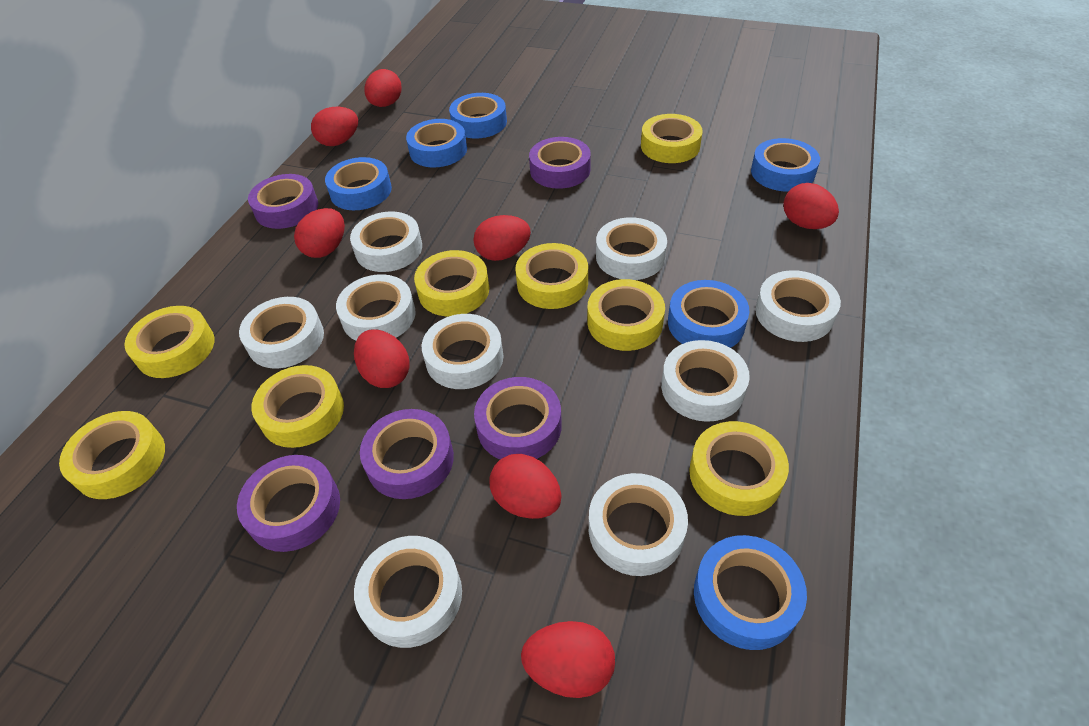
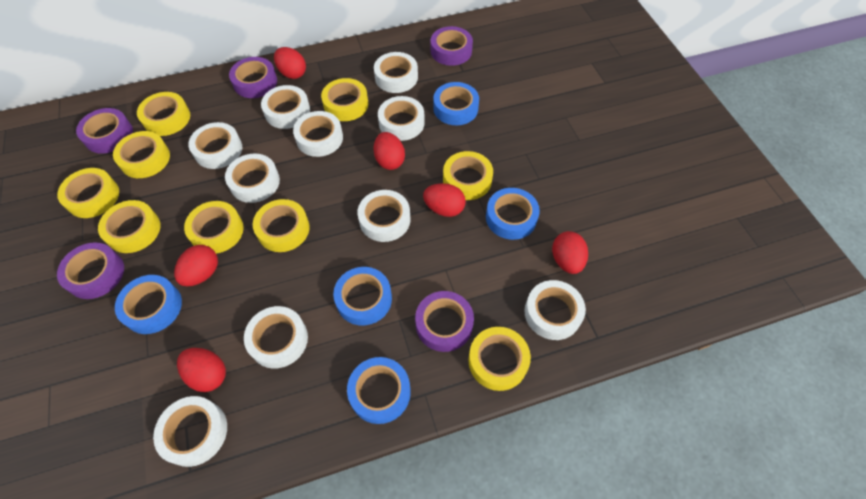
blue tape: 6 -> 5
red egg: 8 -> 6
white tape: 9 -> 10
yellow tape: 8 -> 9

